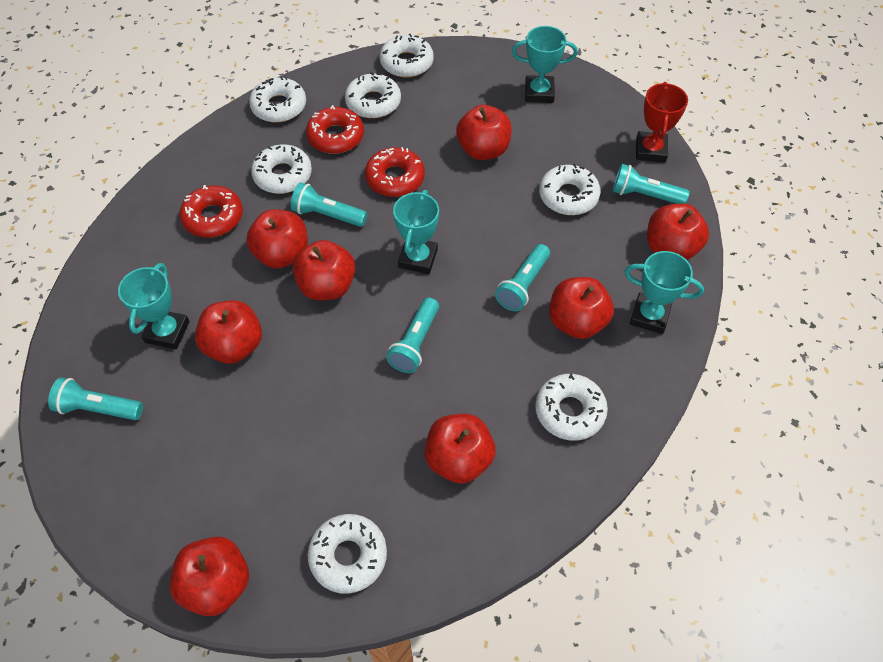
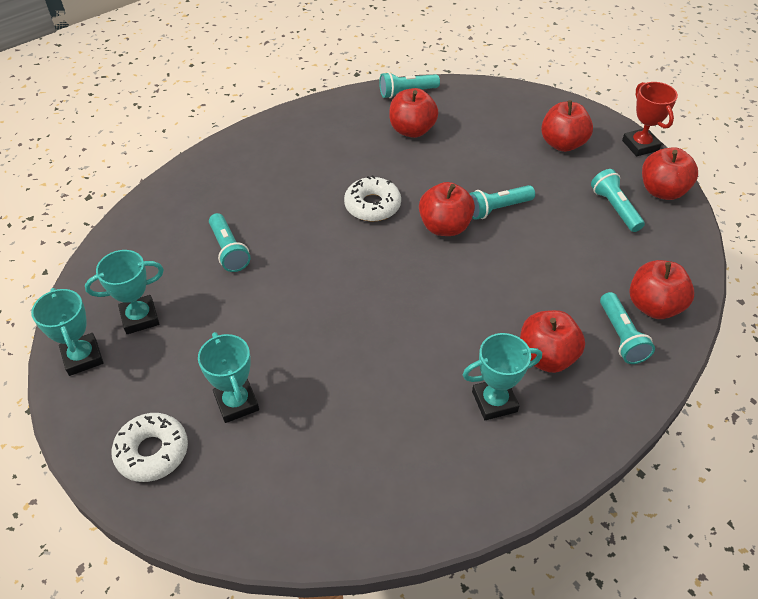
red apple: 8 -> 6
red donut: 3 -> 0
white donut: 7 -> 2

